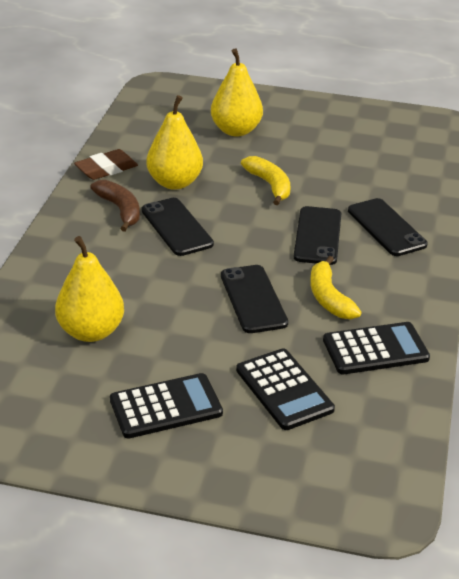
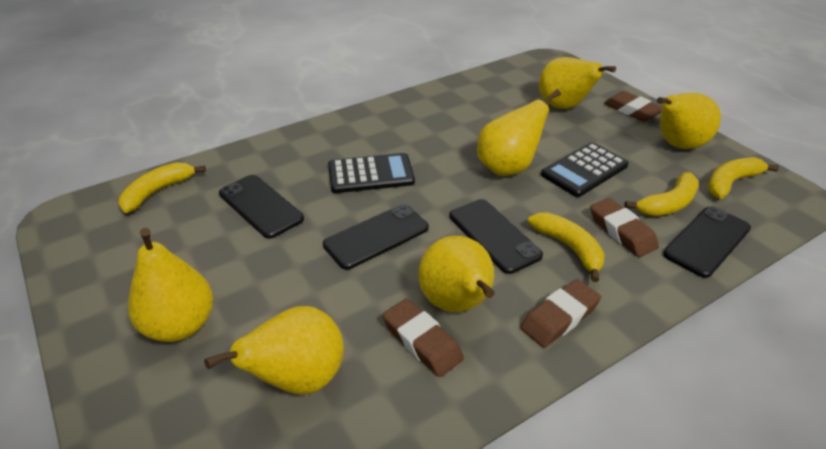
black calculator: 3 -> 2
brown banana: 1 -> 0
brown eraser: 1 -> 4
yellow banana: 2 -> 4
yellow pear: 3 -> 6

